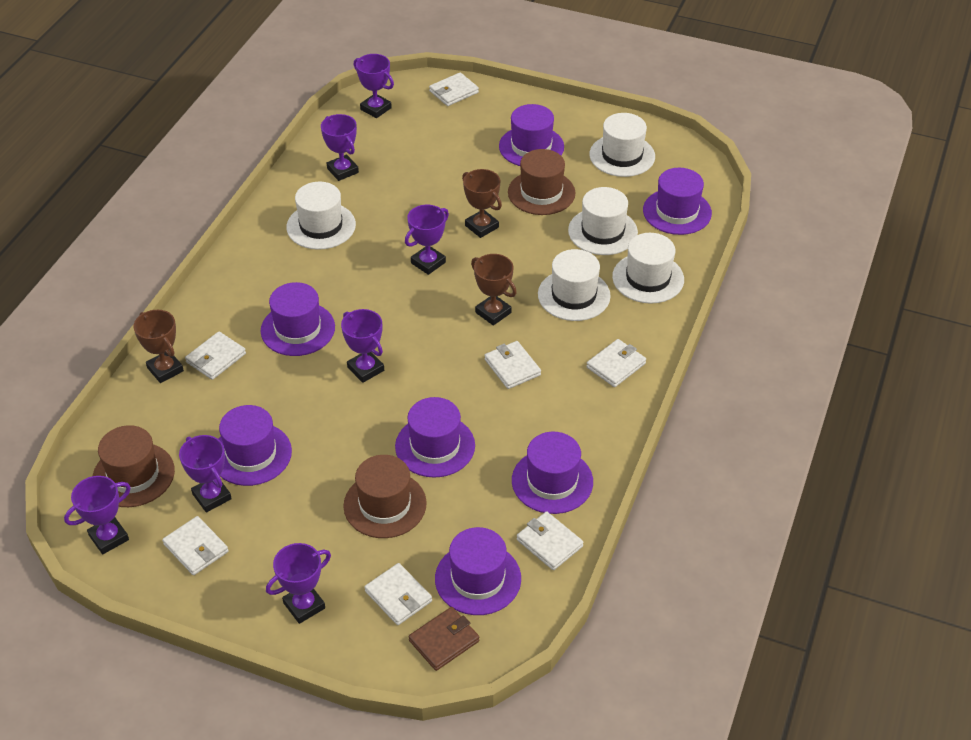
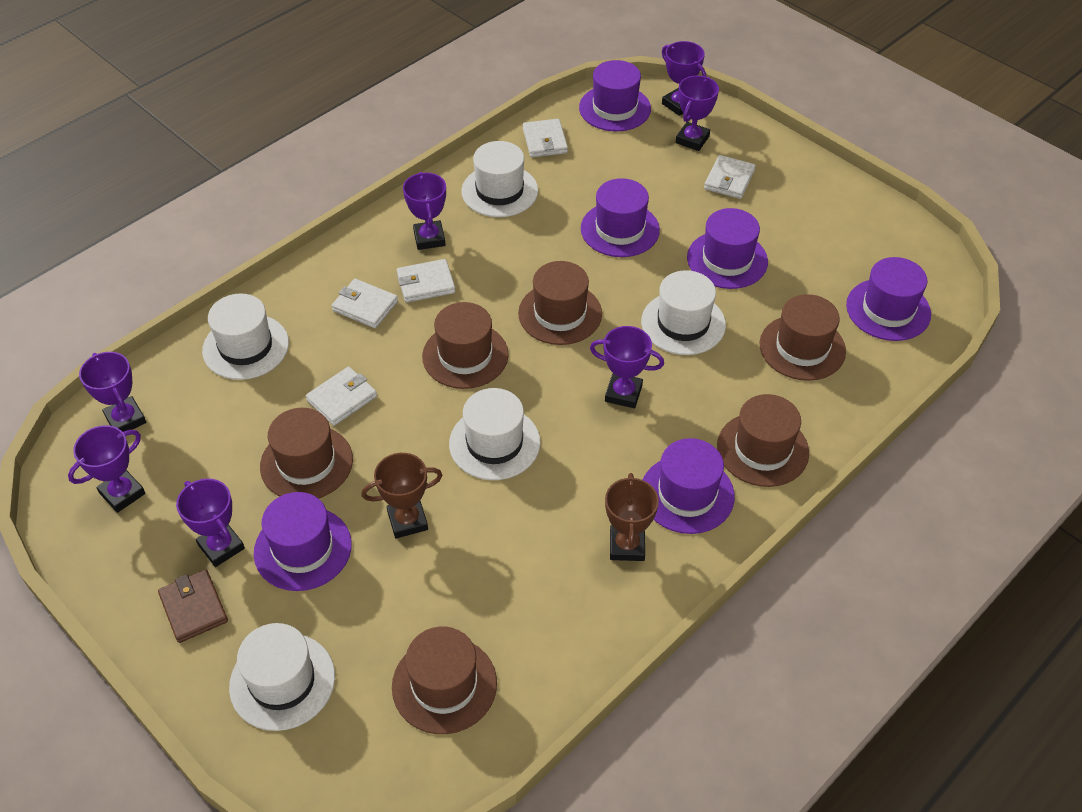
brown hat: 3 -> 6
brown trophy: 3 -> 2
purple hat: 7 -> 6
white wallet: 7 -> 5

